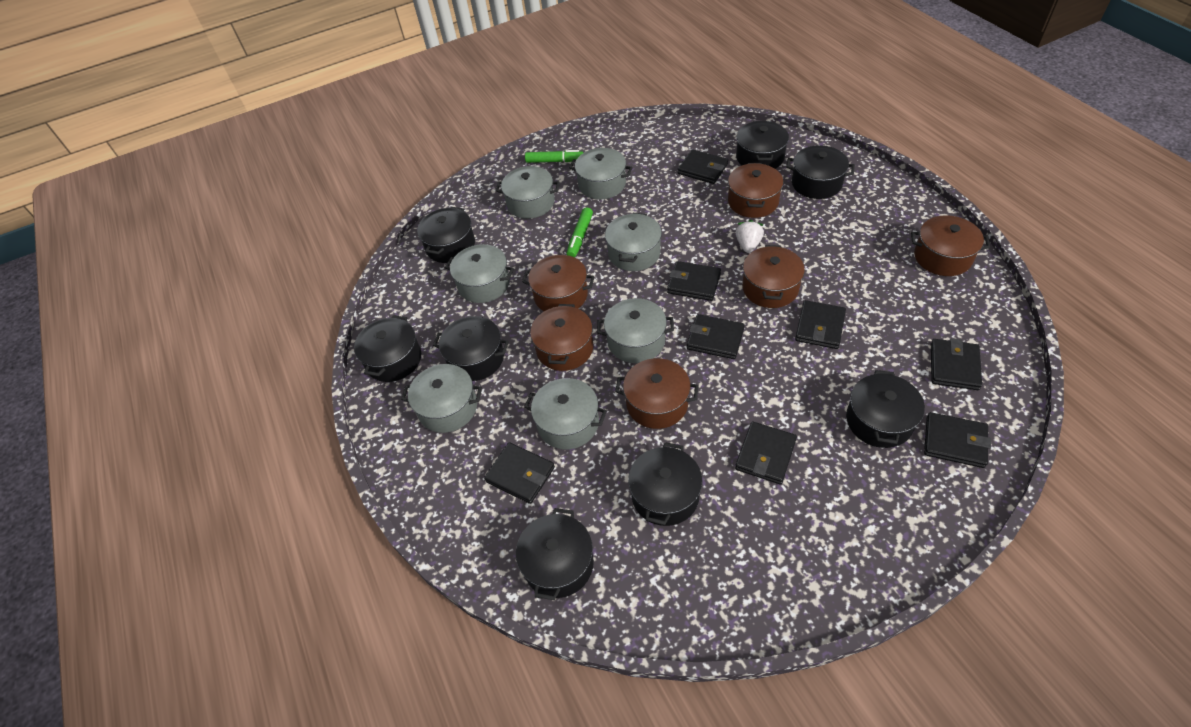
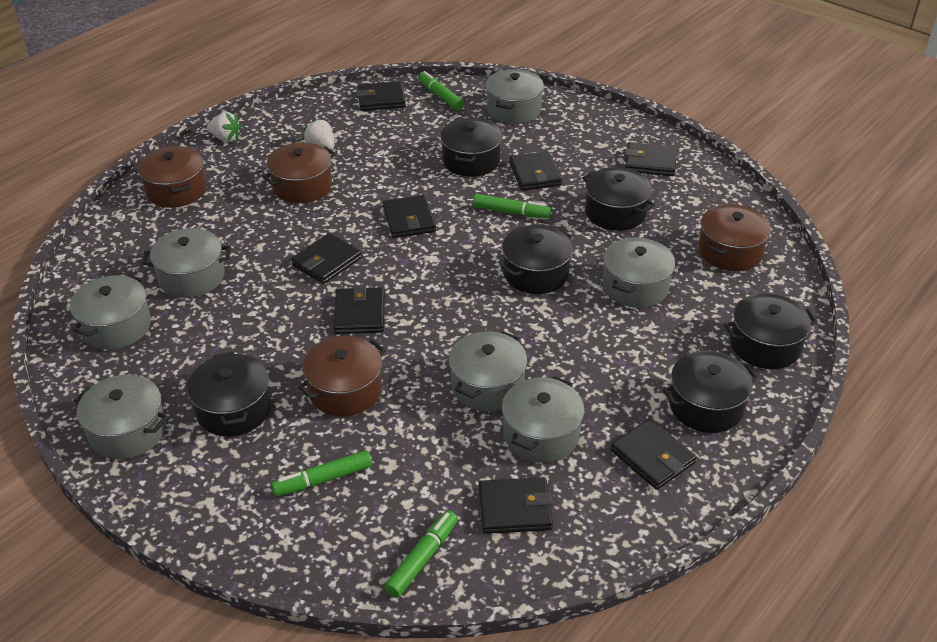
black pot: 8 -> 6
brown pot: 6 -> 4
green marker: 2 -> 4
white strawberry: 1 -> 2

